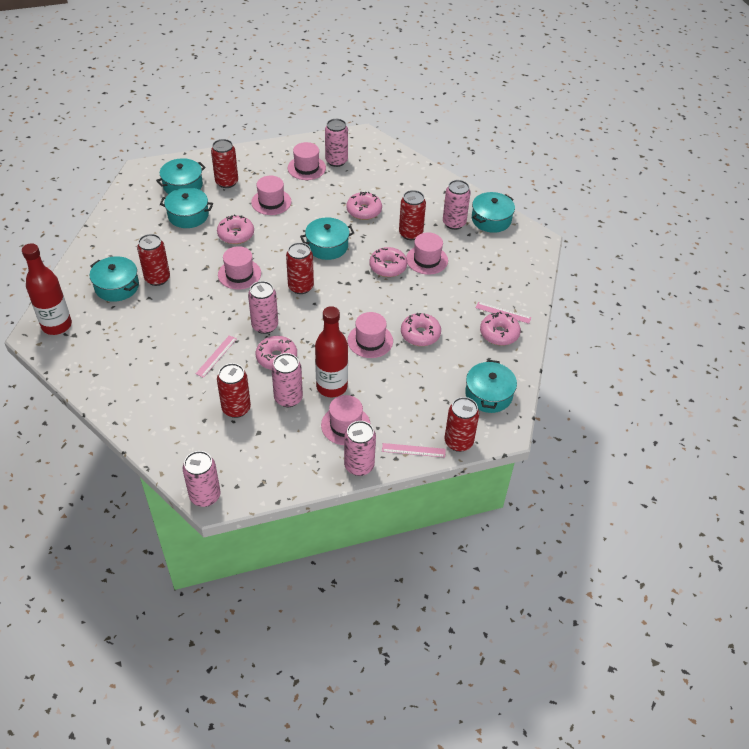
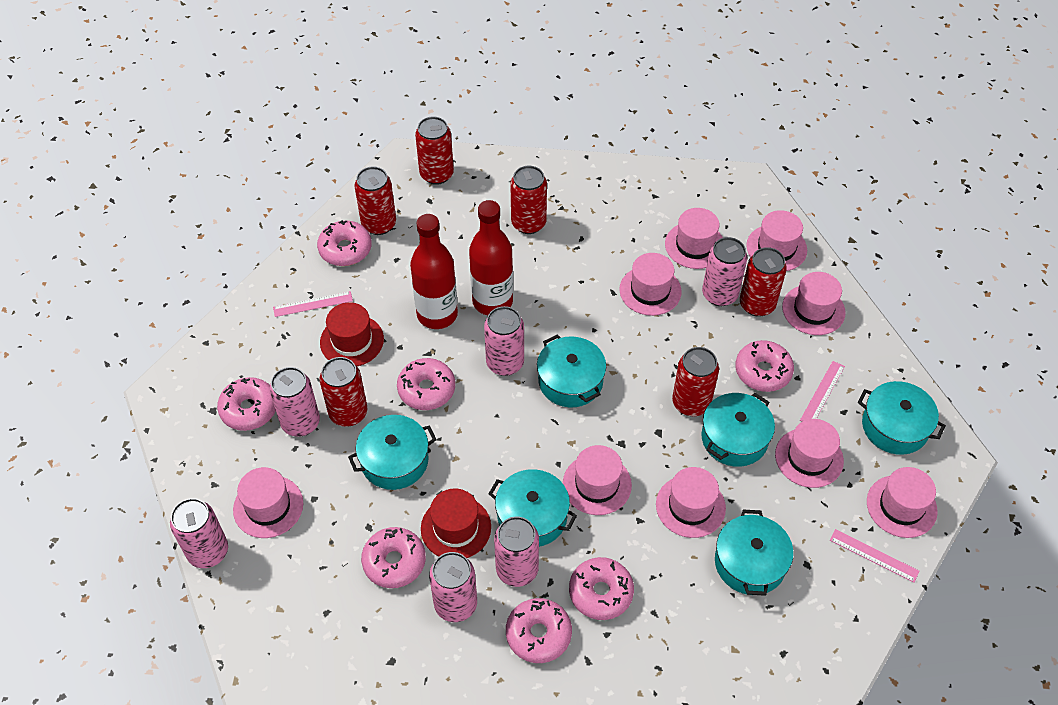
pink donut: 6 -> 7
pink hat: 6 -> 9
red hat: 0 -> 2

